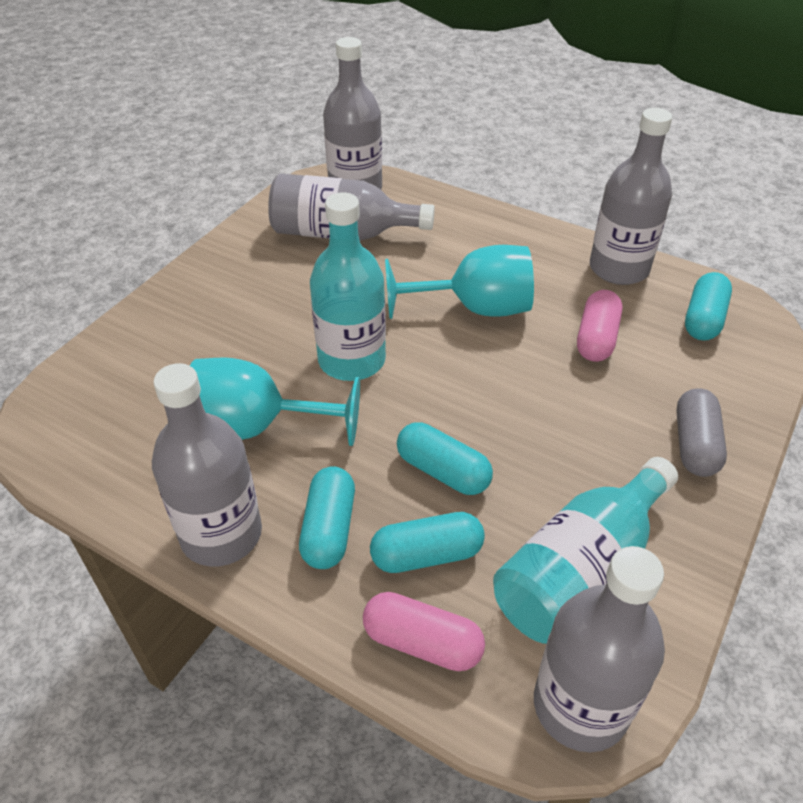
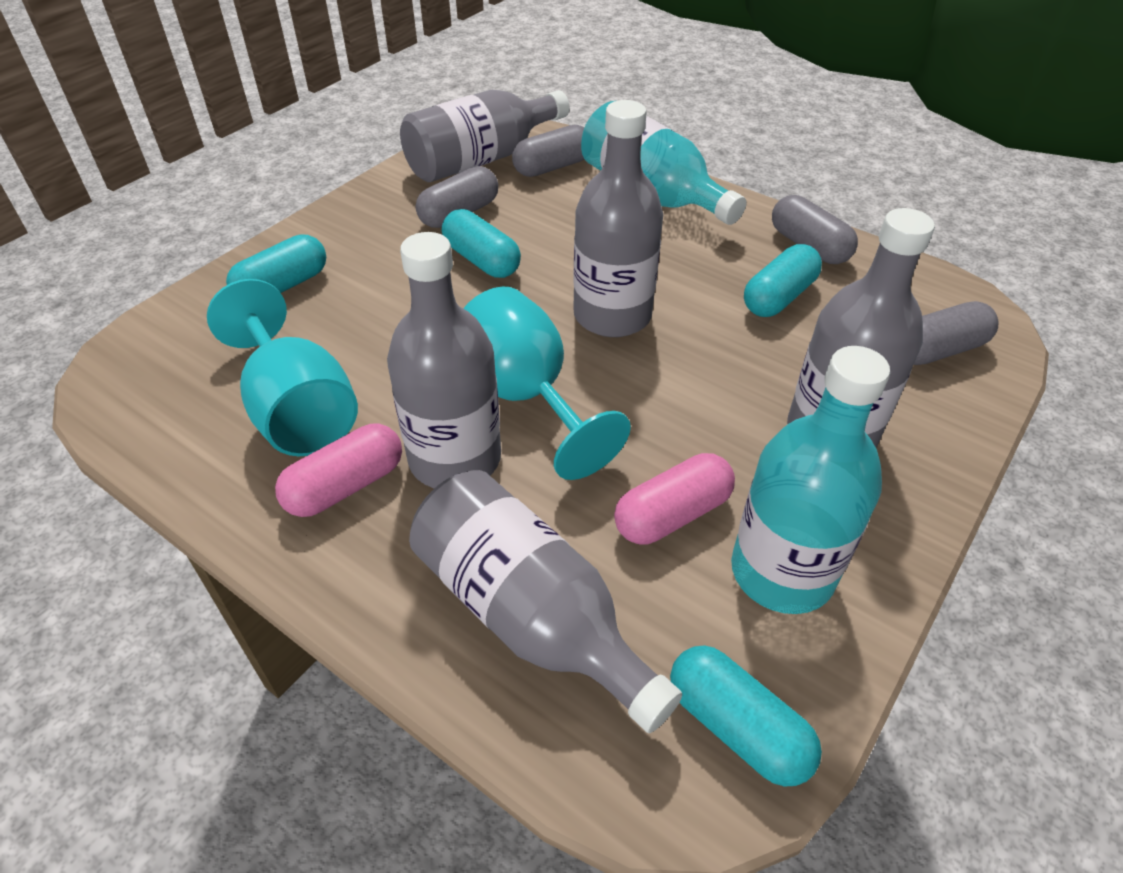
grey capsule: 1 -> 4

